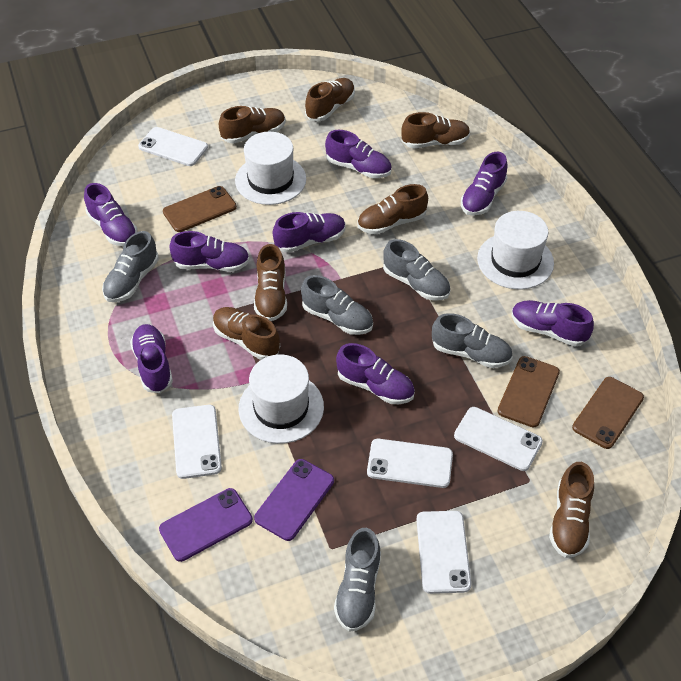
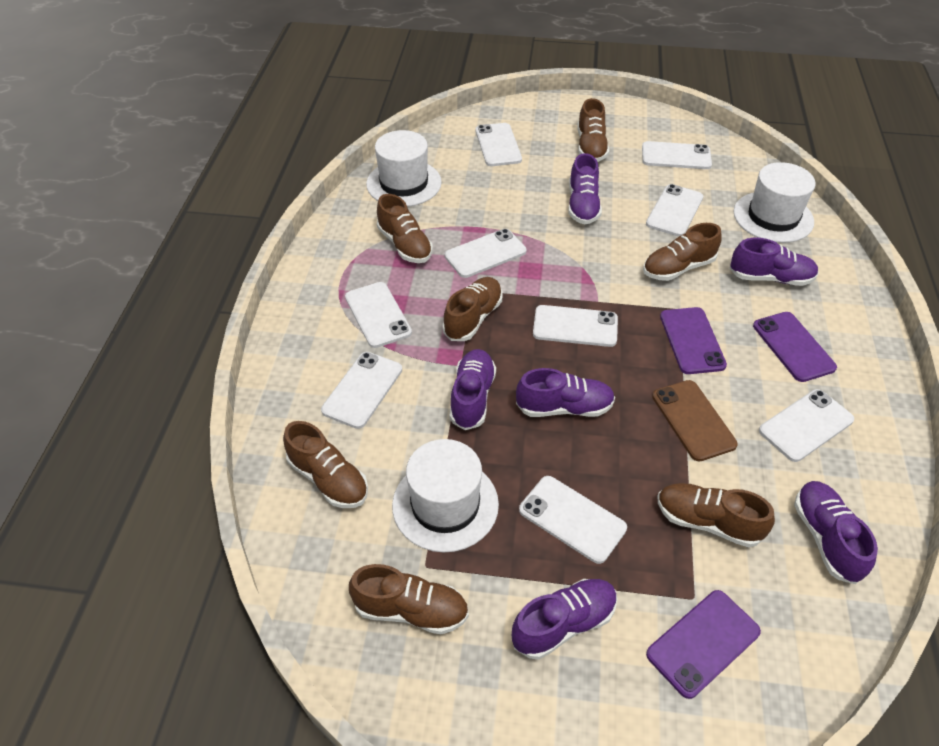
brown phone: 3 -> 1
grey shoe: 5 -> 0
purple phone: 2 -> 3
purple shoe: 8 -> 6
white phone: 5 -> 9

